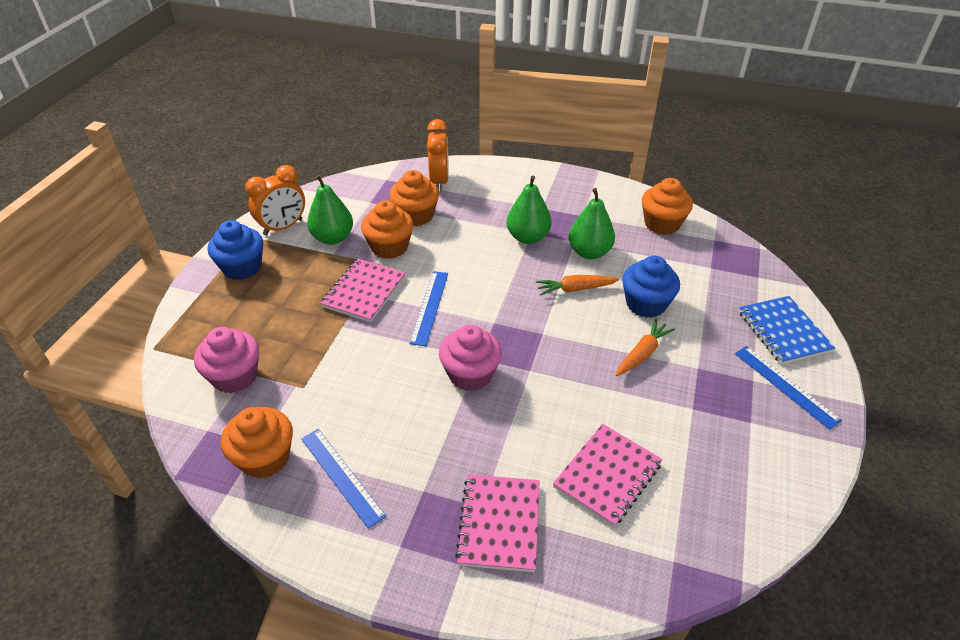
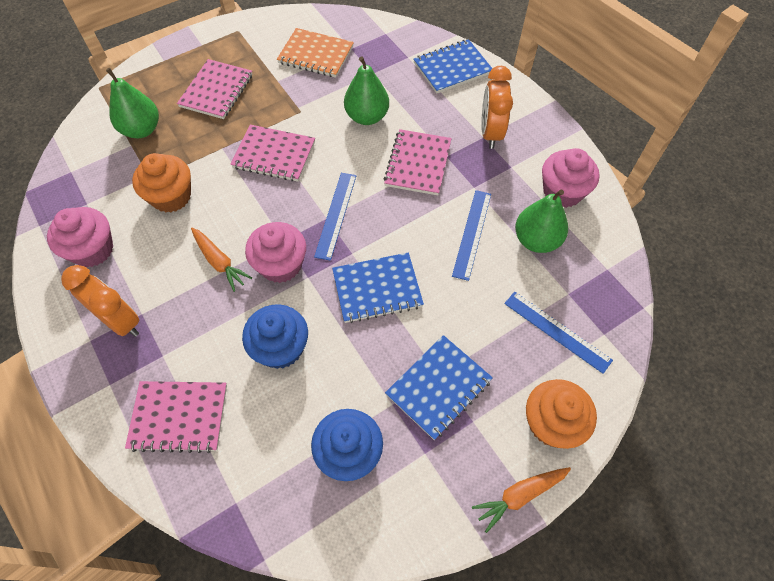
blue notebook: 1 -> 3
orange cupcake: 4 -> 2
orange notebook: 0 -> 1
pink cupcake: 2 -> 3
pink notebook: 3 -> 4

